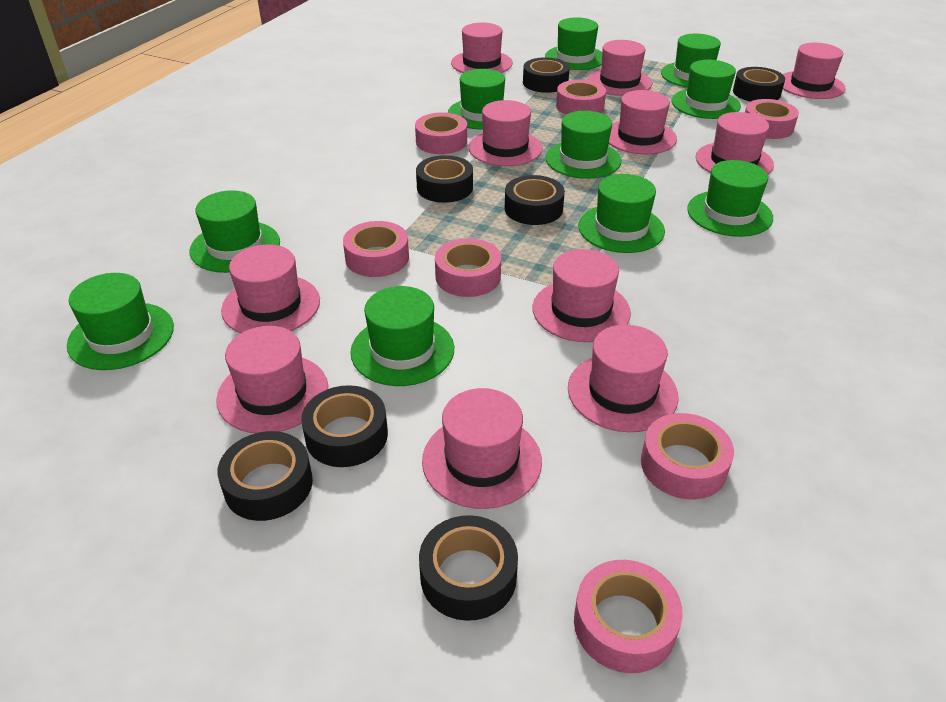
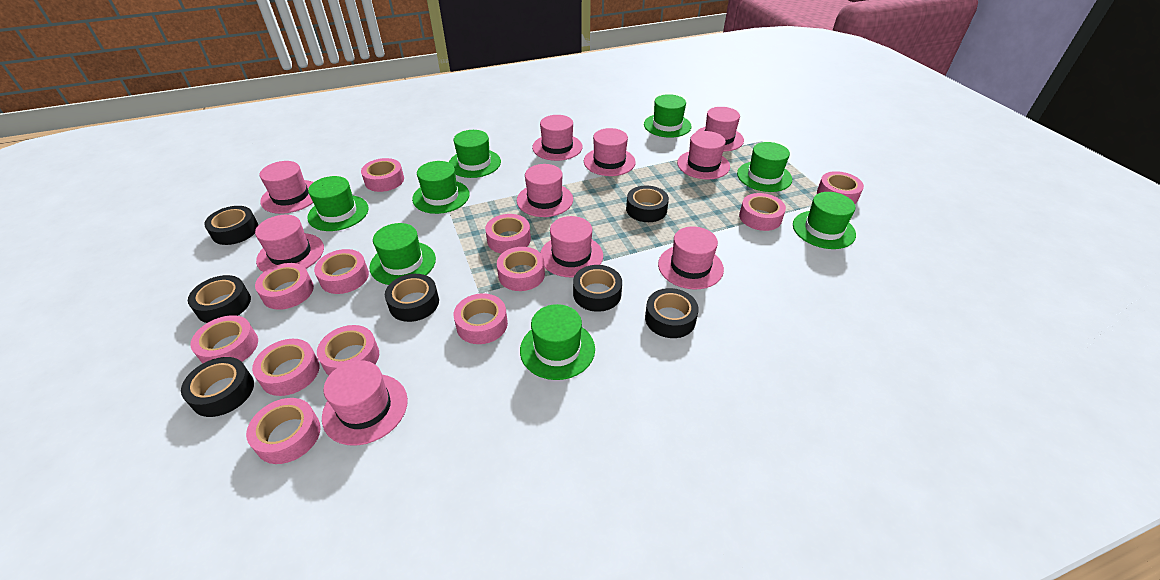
green hat: 10 -> 8
pink hat: 11 -> 10
pink tape: 7 -> 12

